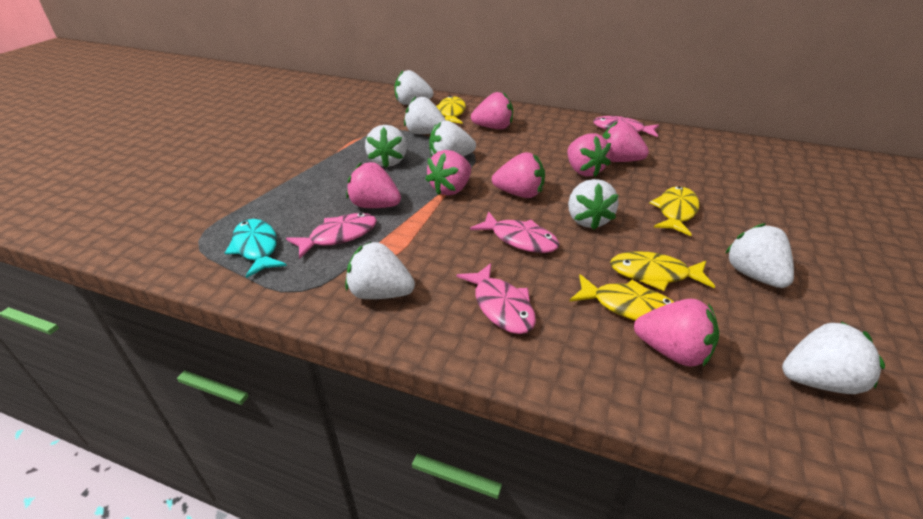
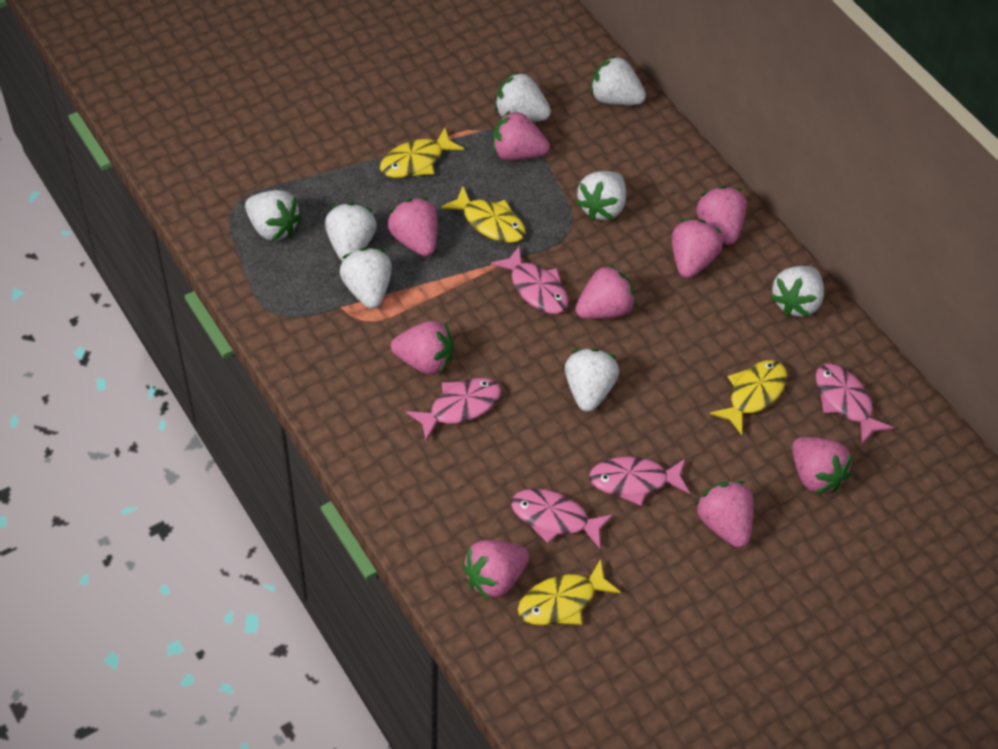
pink fish: 4 -> 5
pink strawberry: 7 -> 9
turquoise fish: 1 -> 0

